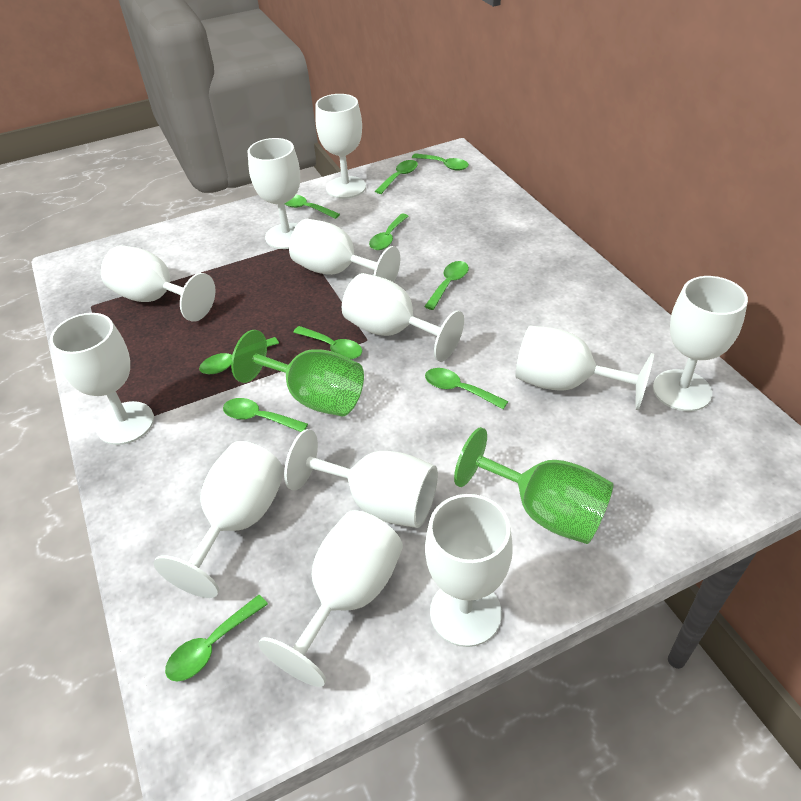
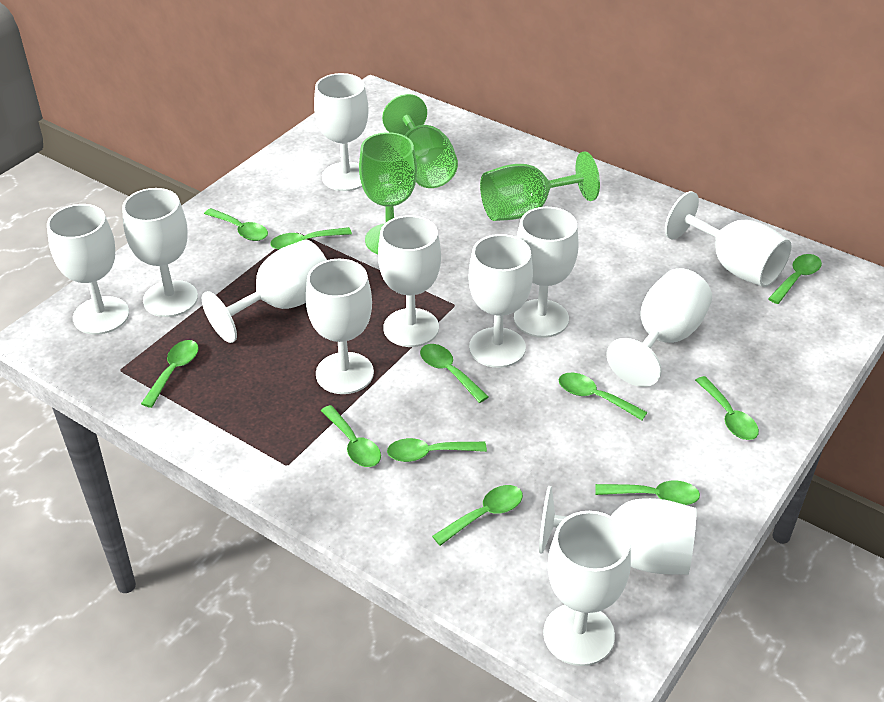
green goblet: 2 -> 3
green spoon: 10 -> 11

